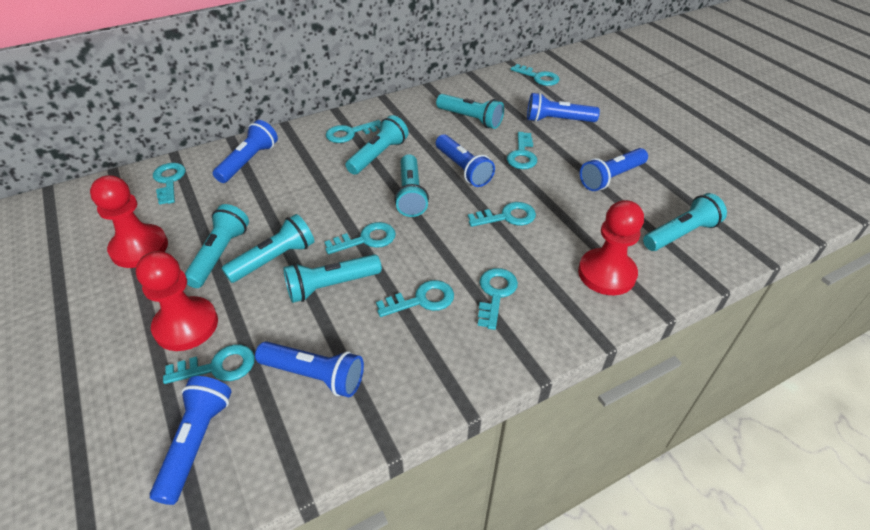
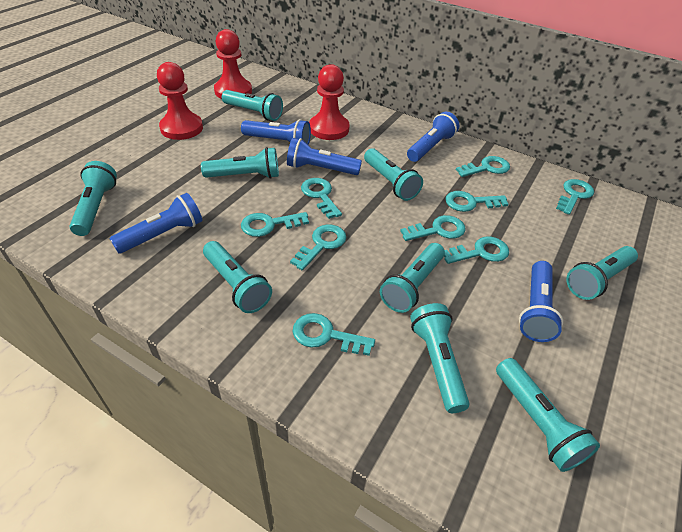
blue flashlight: 6 -> 5
turquoise flashlight: 7 -> 9

